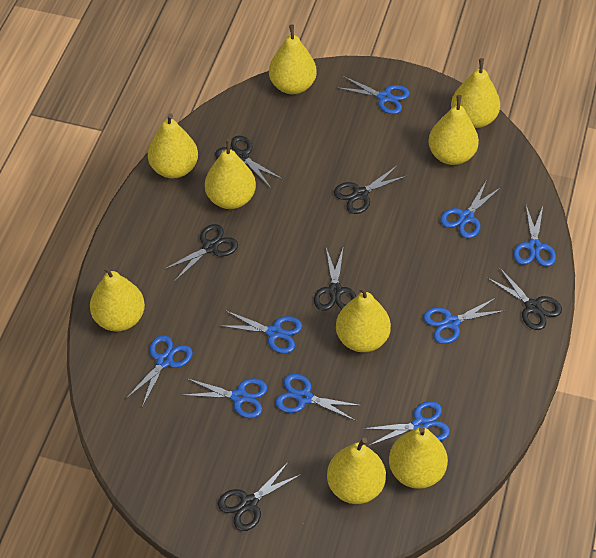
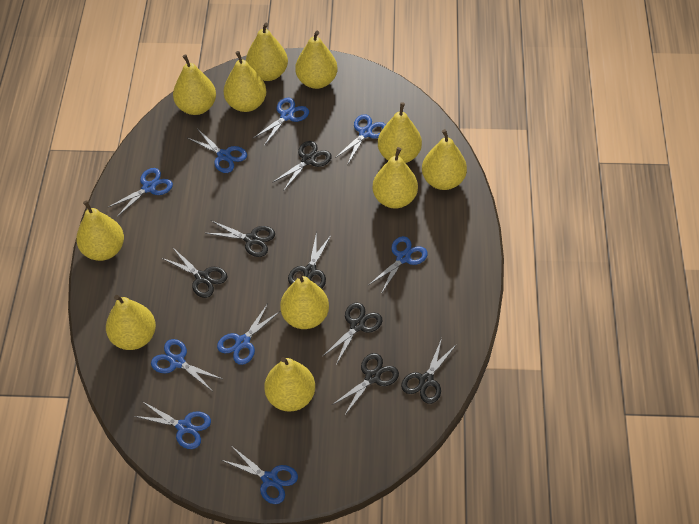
black scissors: 6 -> 7
yellow pear: 9 -> 11

